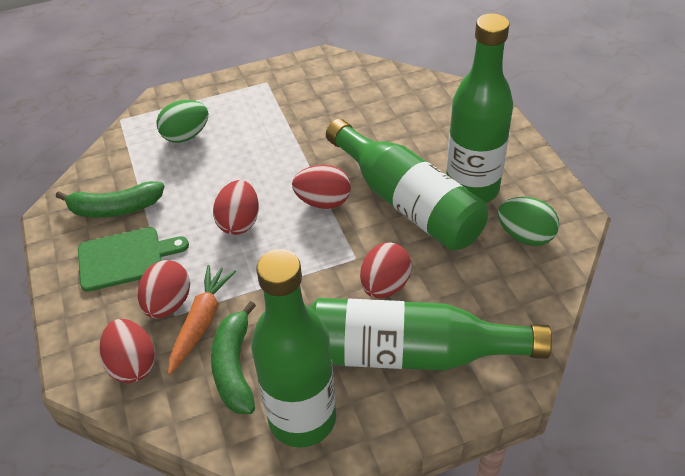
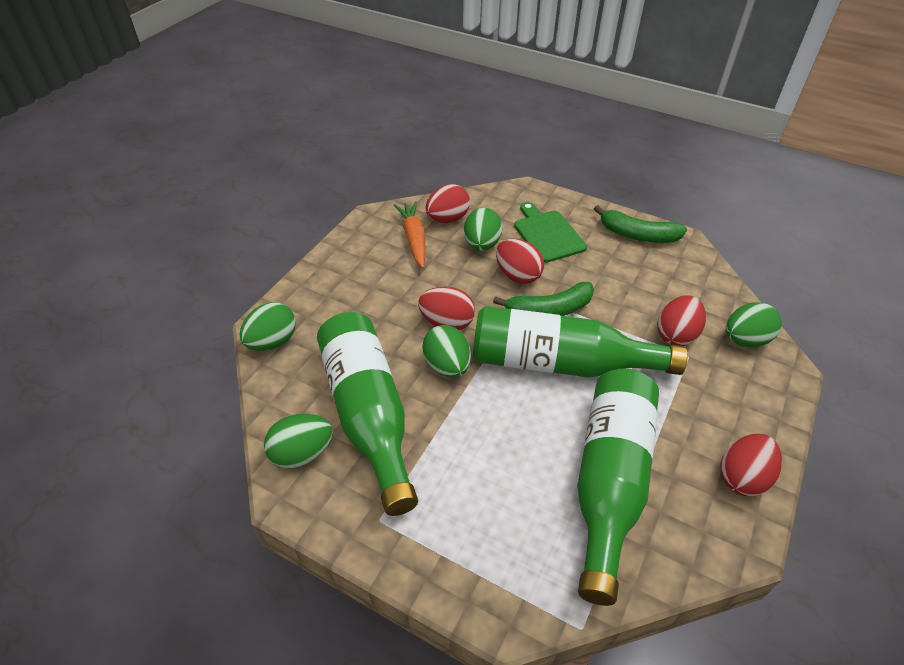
green bottle: 4 -> 3
green egg: 2 -> 5

